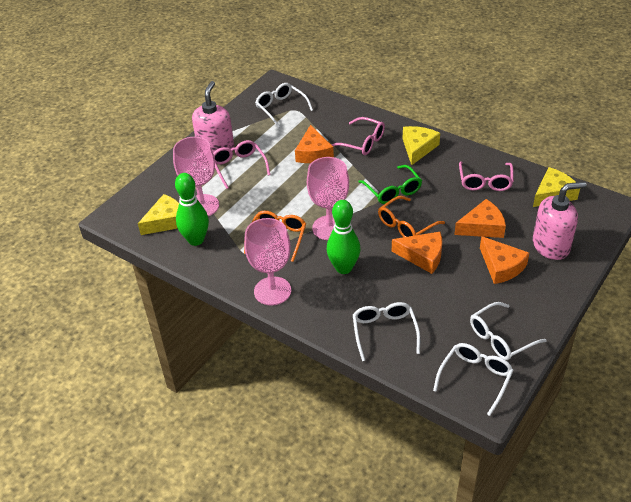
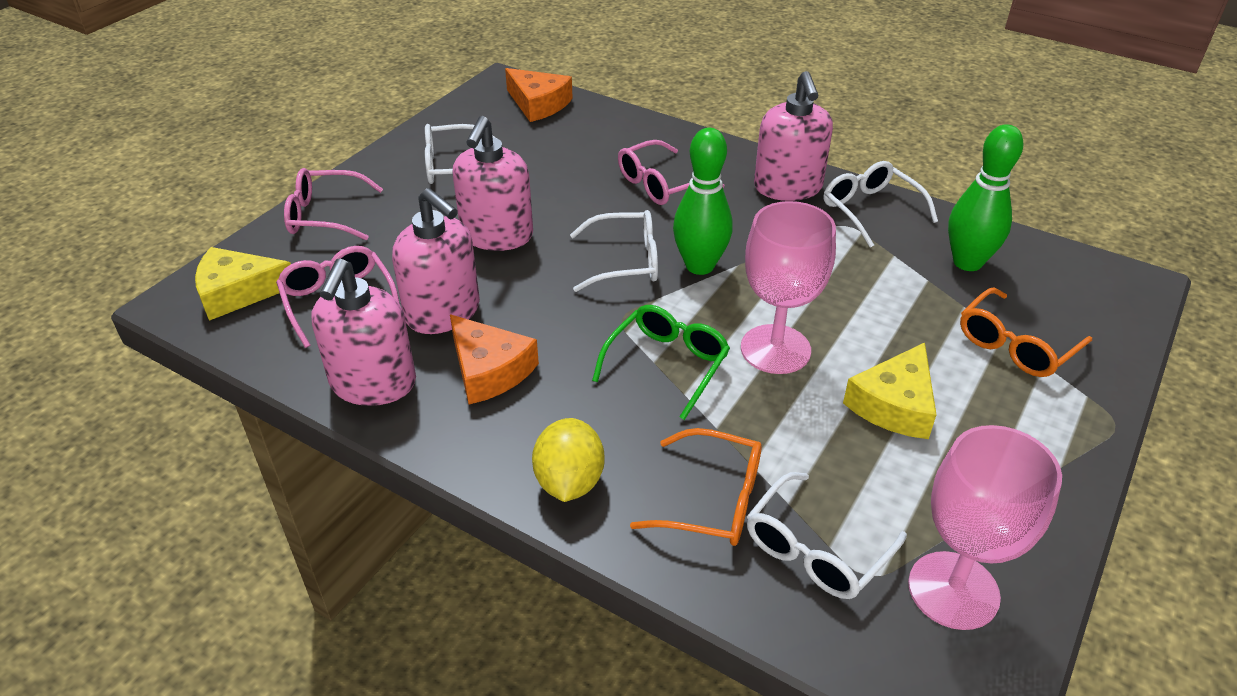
orange cheese: 4 -> 2
pink goblet: 3 -> 2
pink soap dispenser: 2 -> 4
yellow cheese: 3 -> 2
yellow lemon: 0 -> 1

